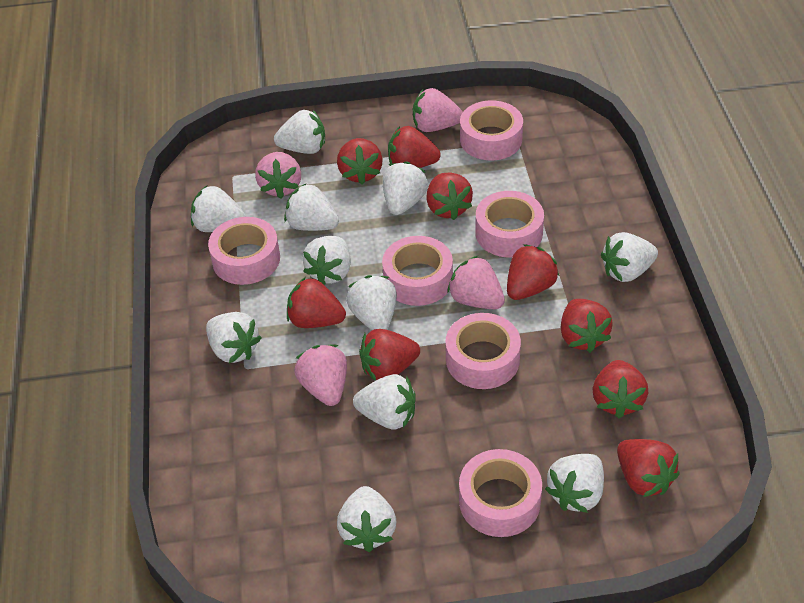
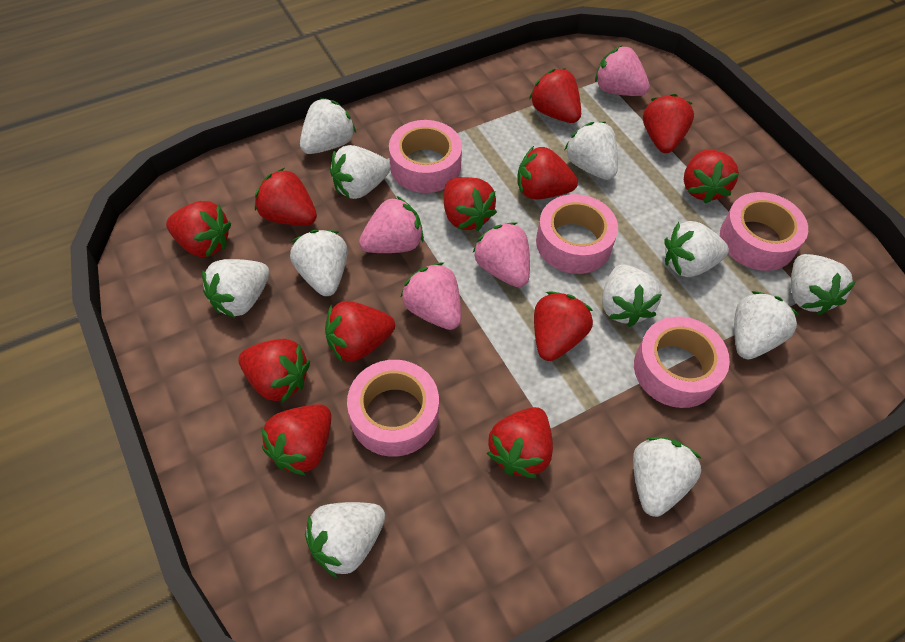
pink tape: 6 -> 5
red strawberry: 9 -> 12

